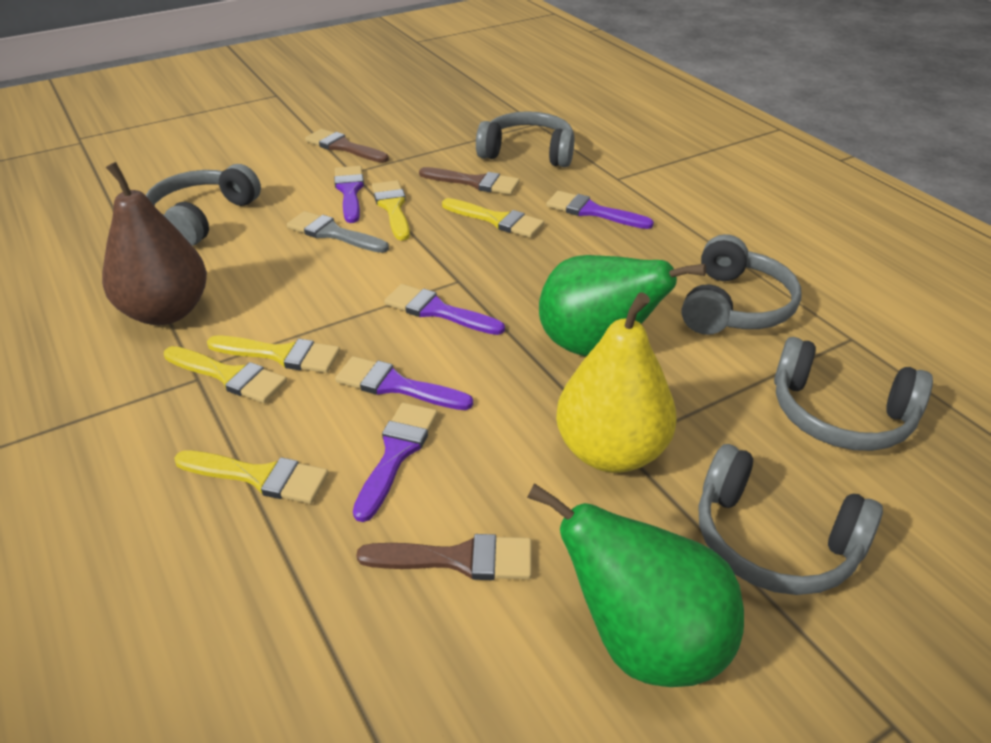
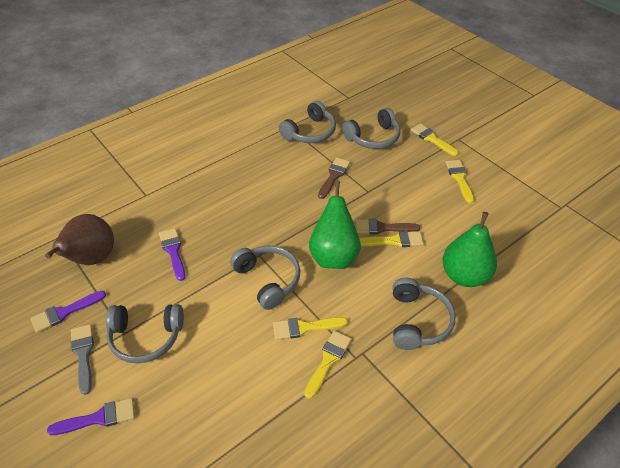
brown brush: 3 -> 2
purple brush: 5 -> 3
yellow pear: 1 -> 0

